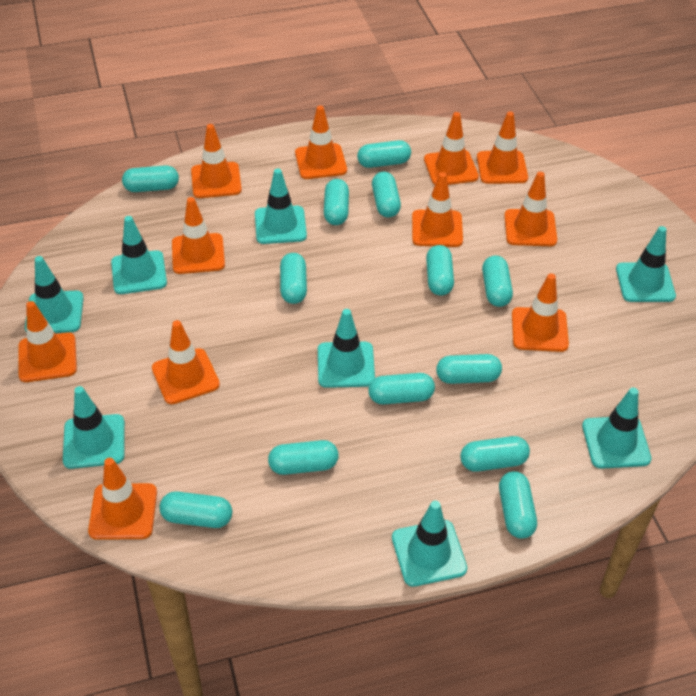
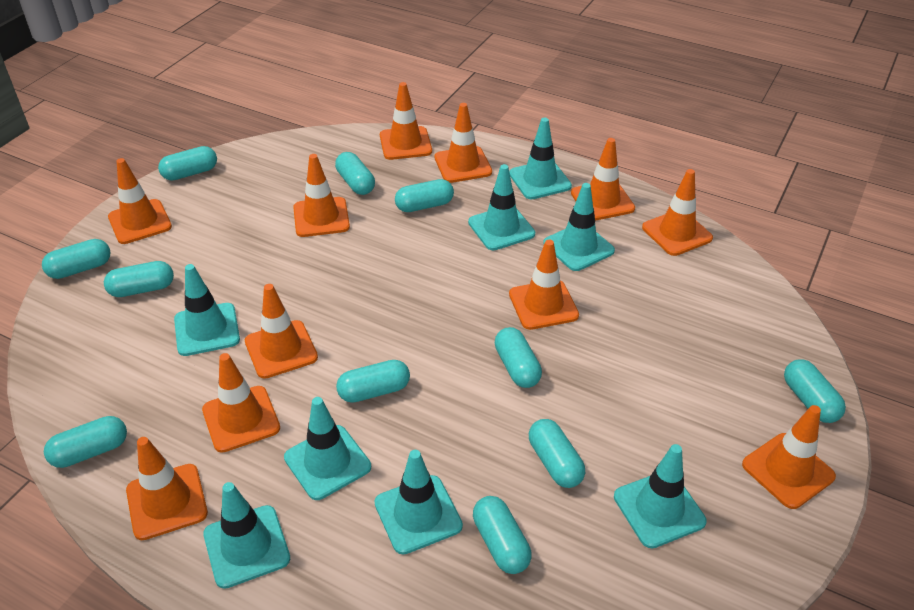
turquoise capsule: 13 -> 11

